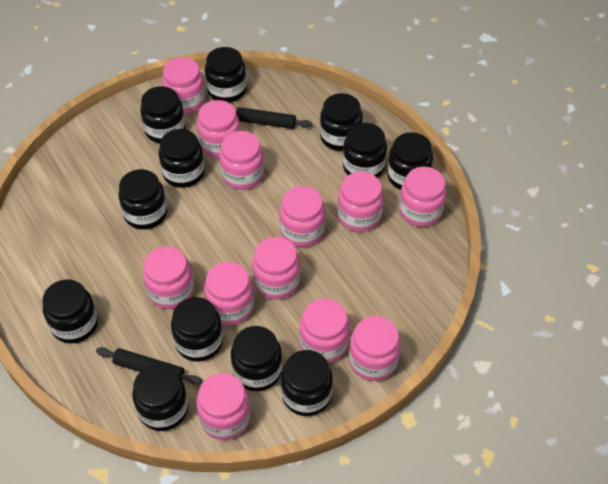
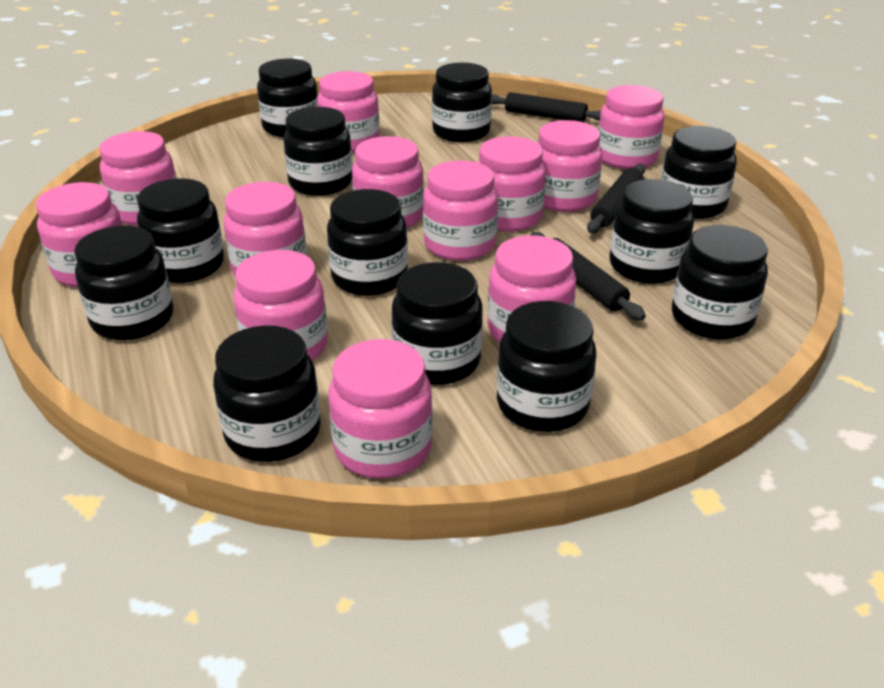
black rolling pin: 2 -> 3

